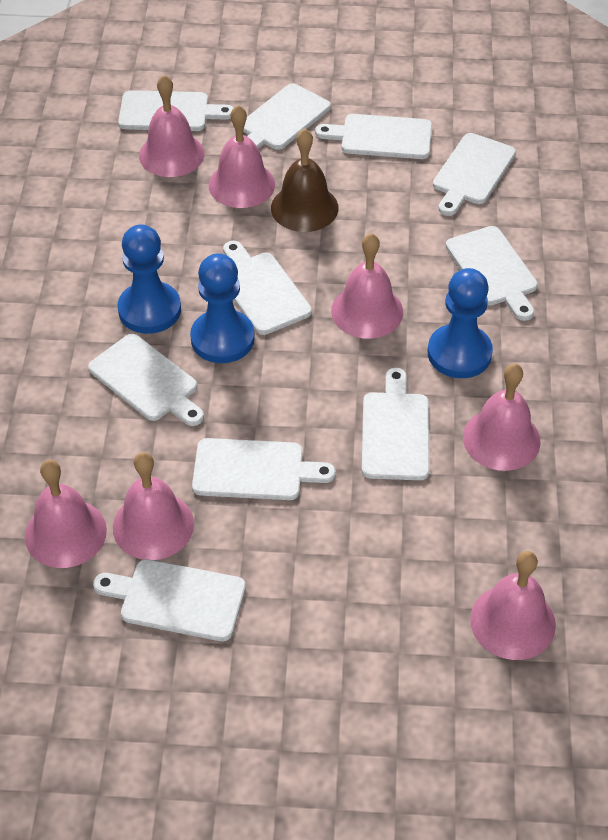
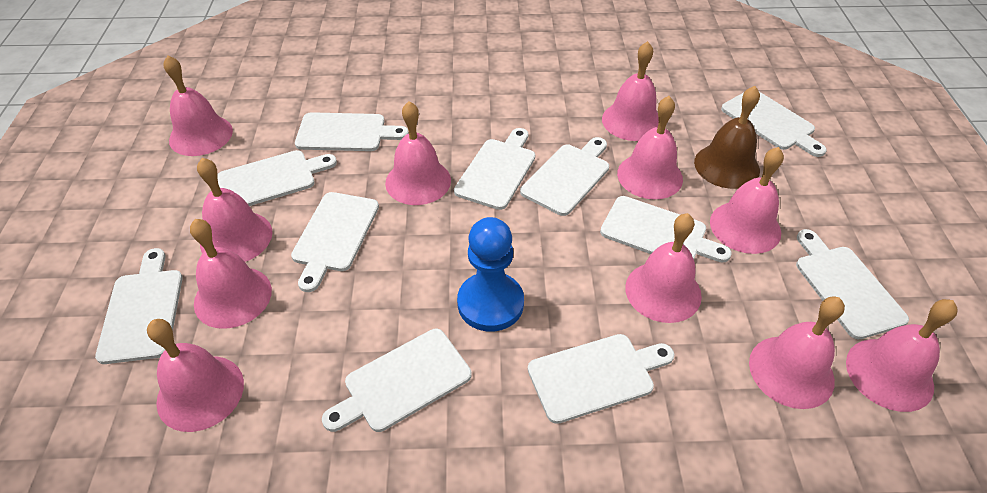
blue pawn: 3 -> 1
pink bell: 7 -> 11
white cutting board: 10 -> 11

